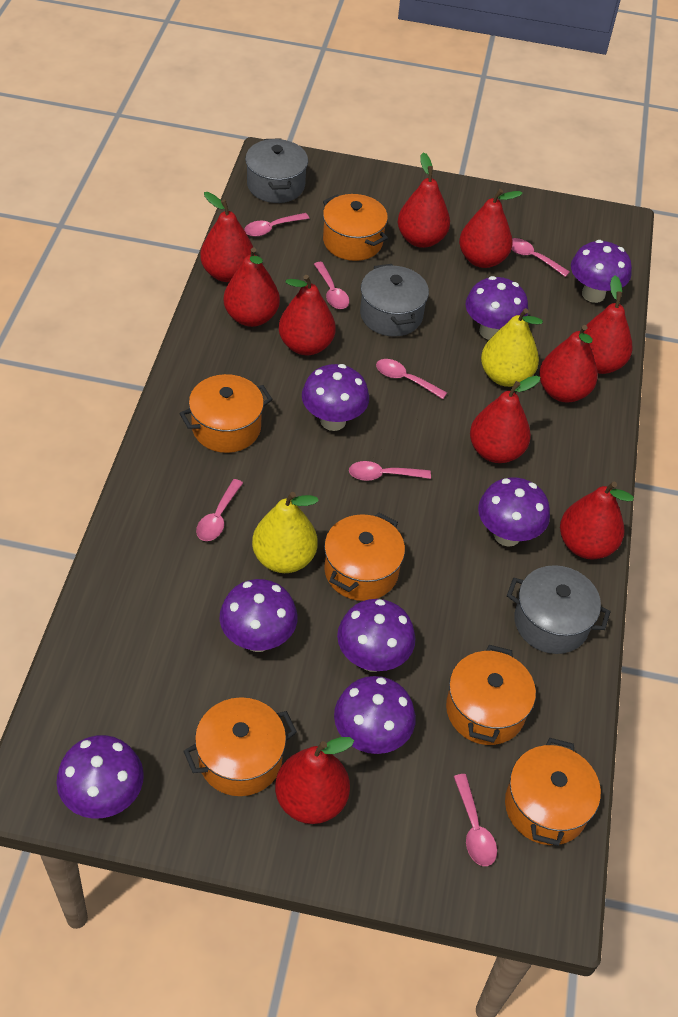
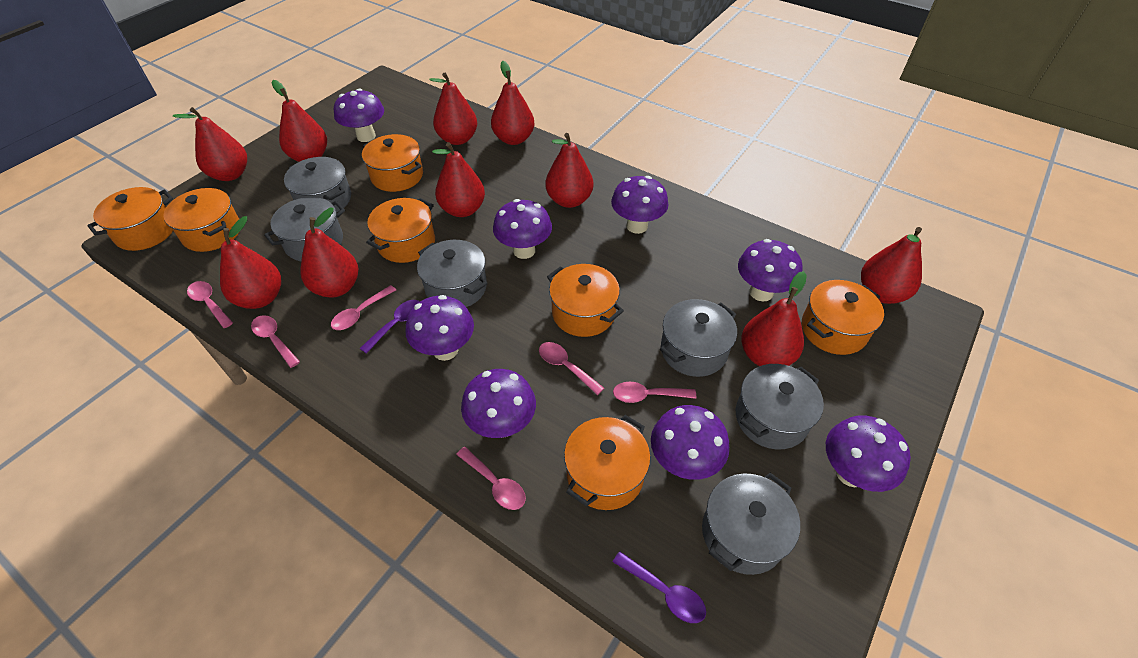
grey pot: 3 -> 6
orange pot: 6 -> 7
pink spoon: 7 -> 6
purple spoon: 0 -> 2
yellow pear: 2 -> 0

